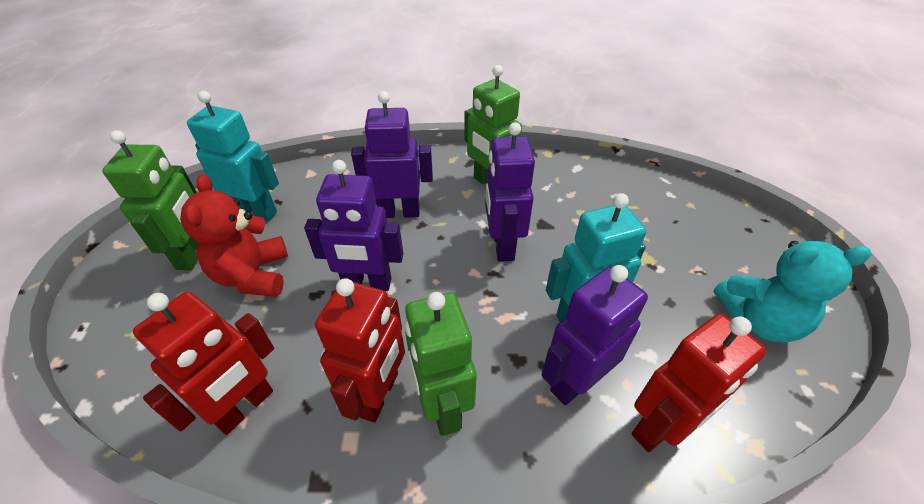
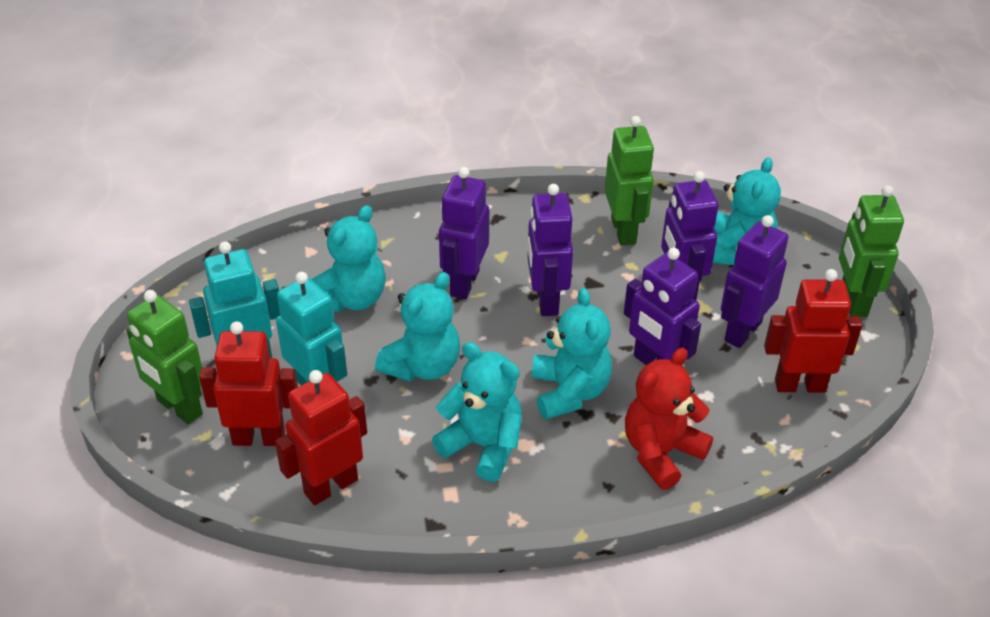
purple robot: 4 -> 5
turquoise teddy bear: 1 -> 5

